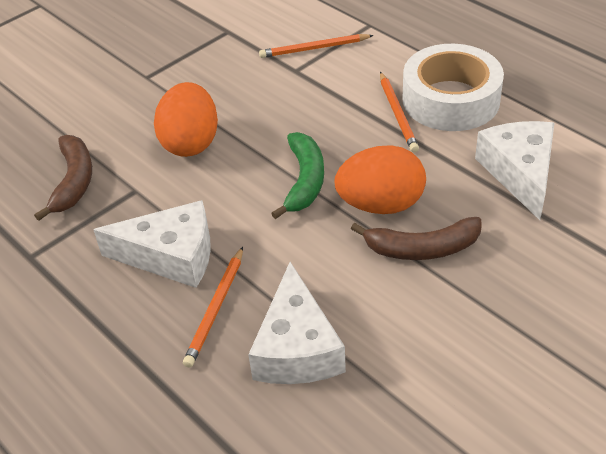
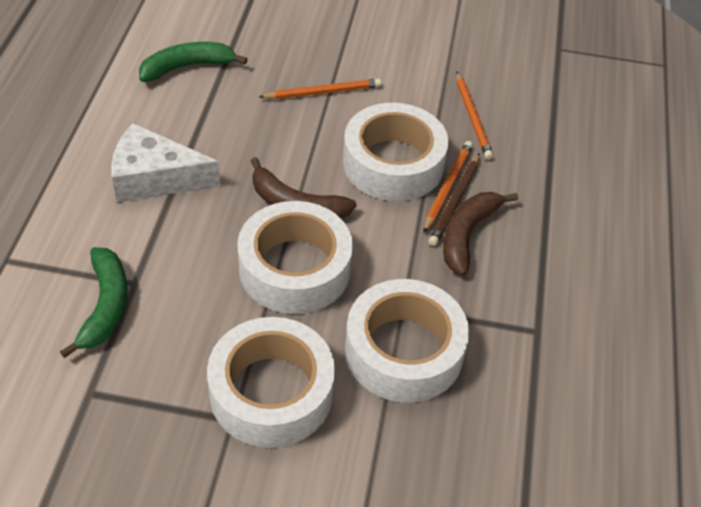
brown pencil: 0 -> 1
green banana: 1 -> 2
orange egg: 2 -> 0
white cheese: 3 -> 1
white tape: 1 -> 4

